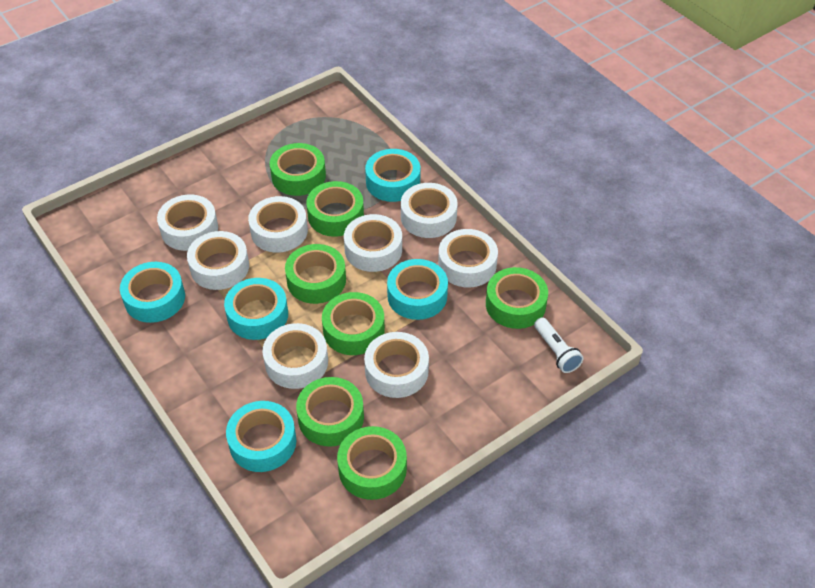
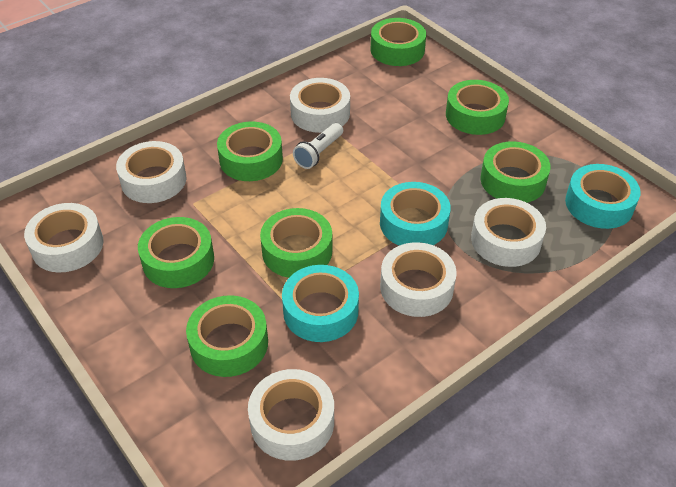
turquoise tape: 5 -> 3
white tape: 8 -> 6

